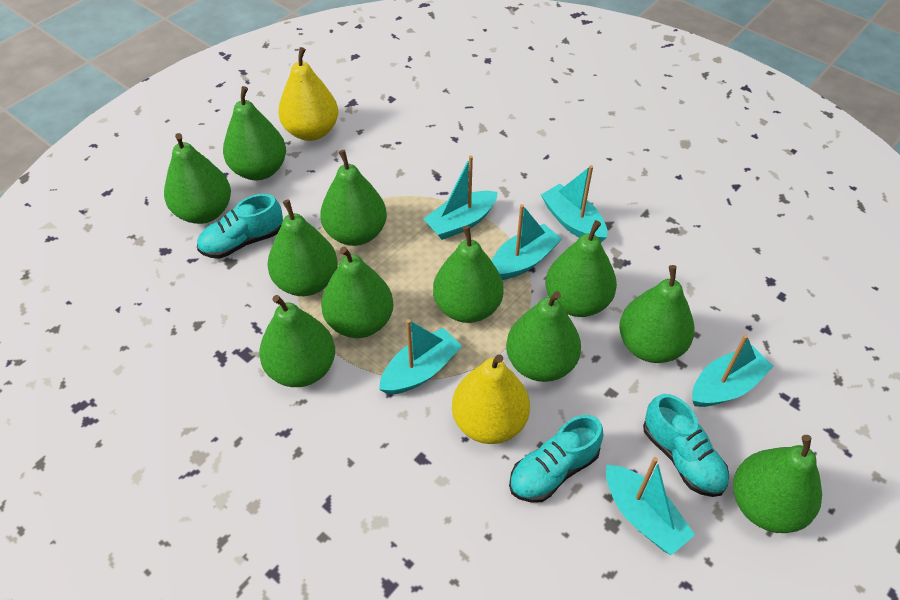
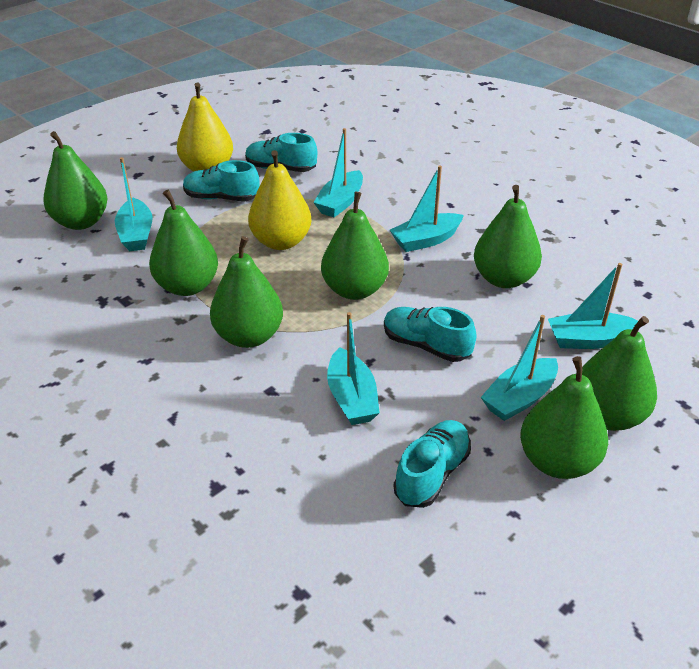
green pear: 11 -> 7
turquoise shoe: 3 -> 4

